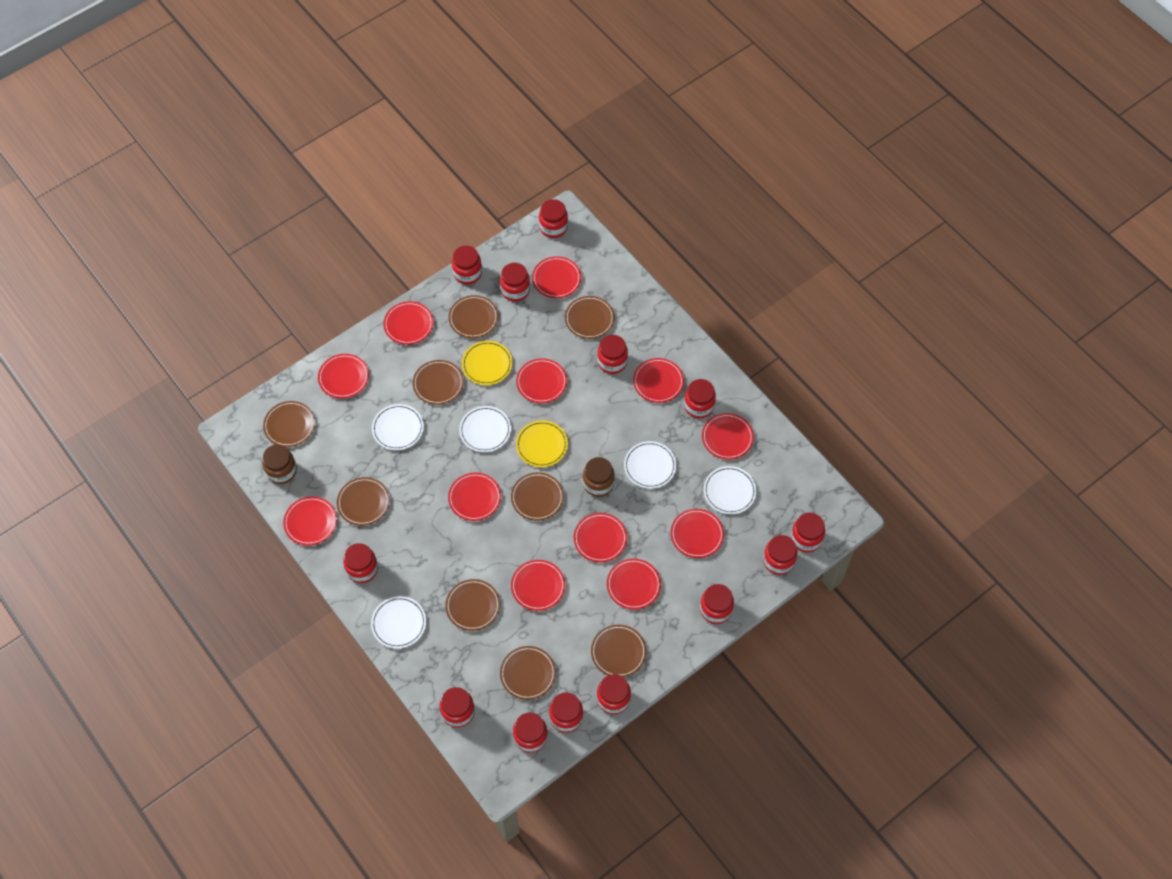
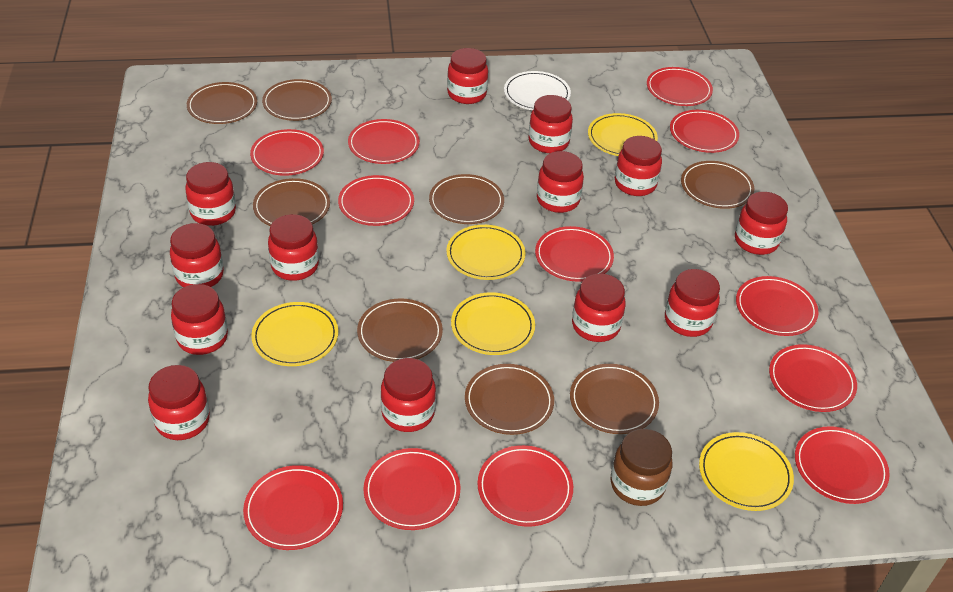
brown jar: 2 -> 1
brown plate: 9 -> 8
white plate: 5 -> 1
yellow plate: 2 -> 5

